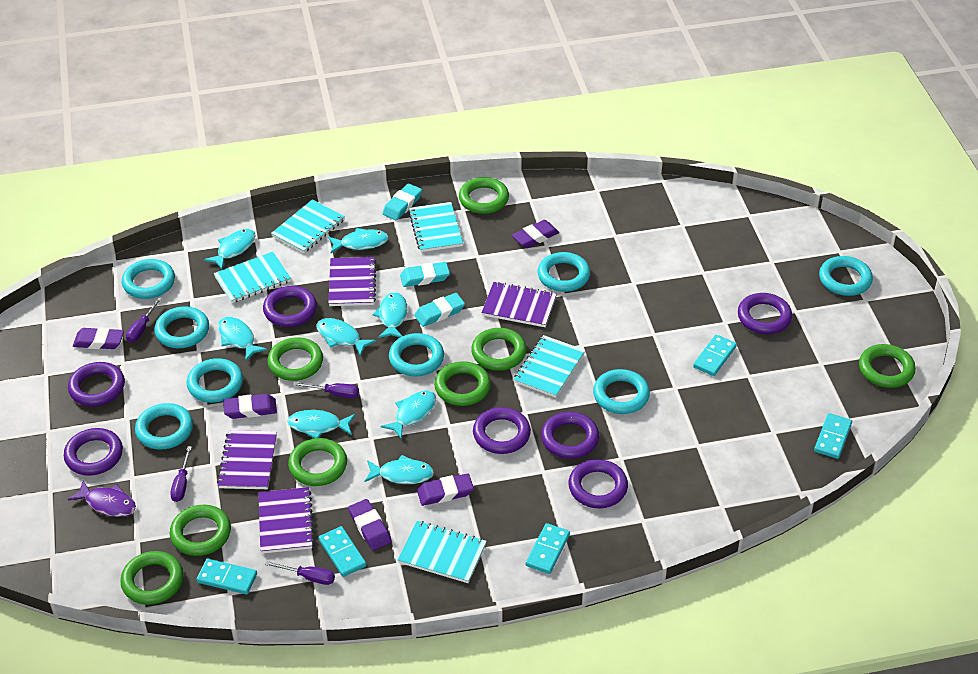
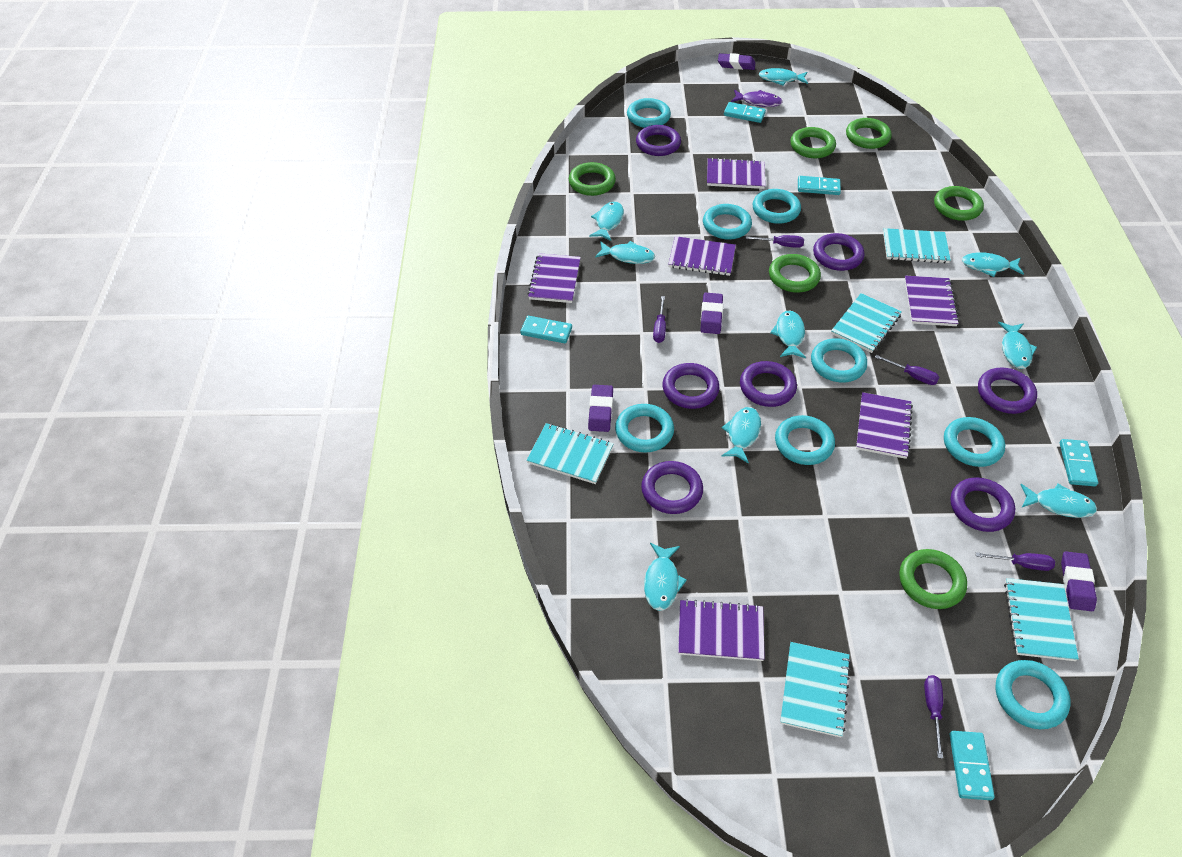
green ring: 8 -> 6
purple eraser: 5 -> 4
purple notebook: 4 -> 6
purple screwdriver: 4 -> 5
turquoise eraser: 3 -> 0
turquoise fish: 8 -> 9

